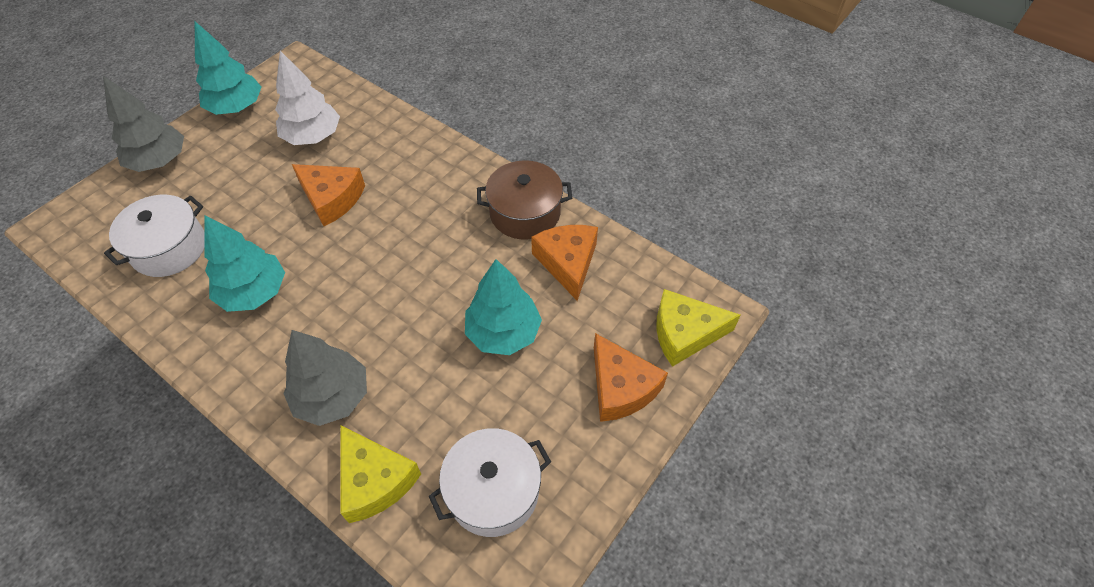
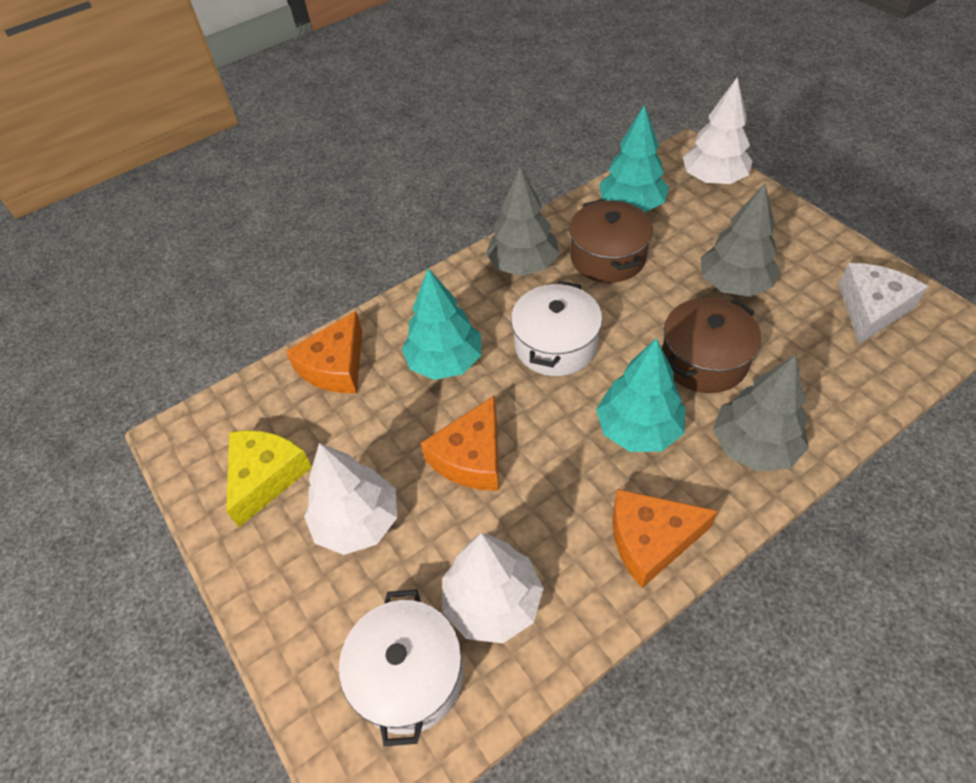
brown pot: 1 -> 2
grey tree: 2 -> 3
white cheese: 0 -> 1
white tree: 1 -> 3
yellow cheese: 2 -> 1

